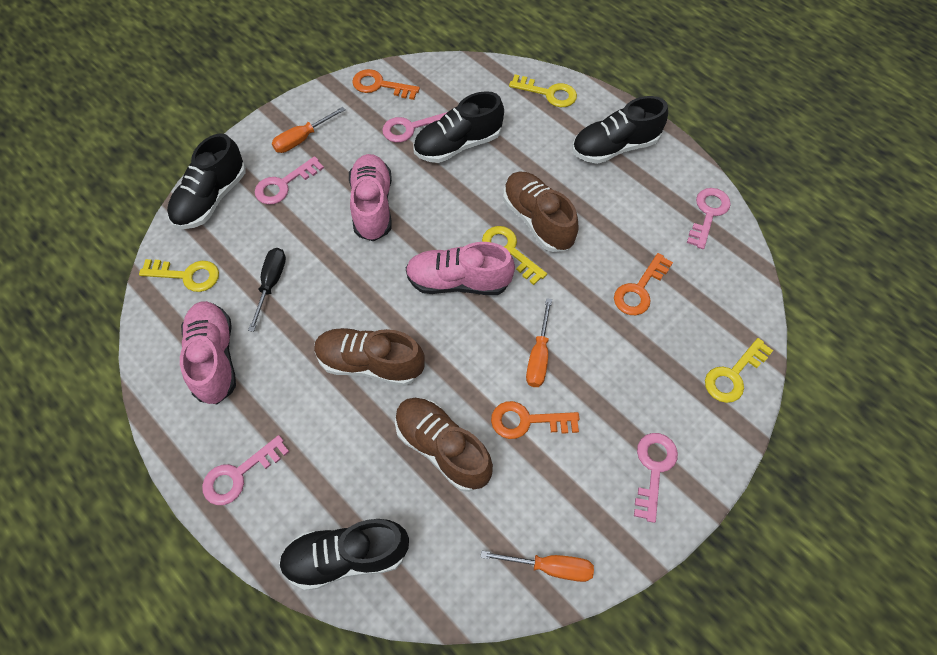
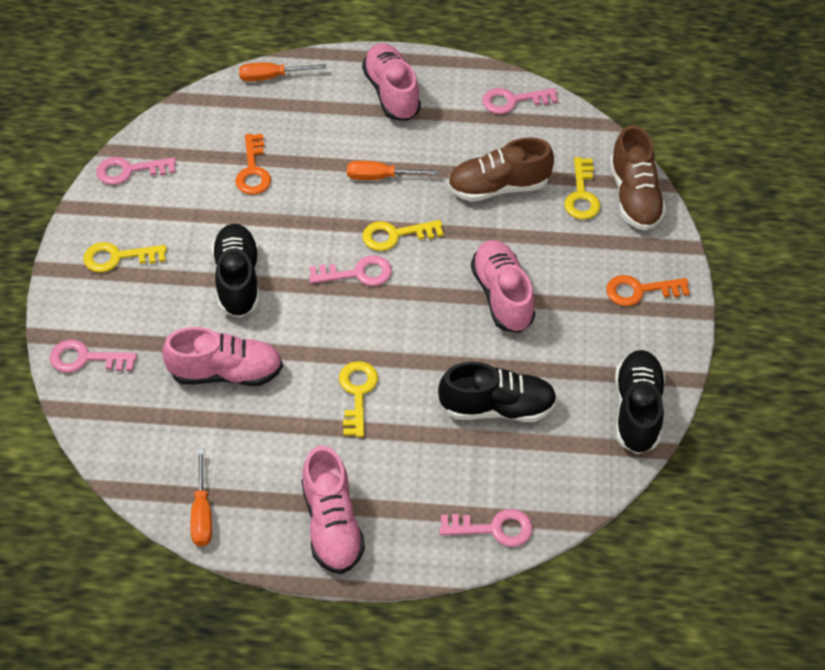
black screwdriver: 1 -> 0
black shoe: 4 -> 3
brown shoe: 3 -> 2
orange key: 3 -> 2
pink shoe: 3 -> 4

